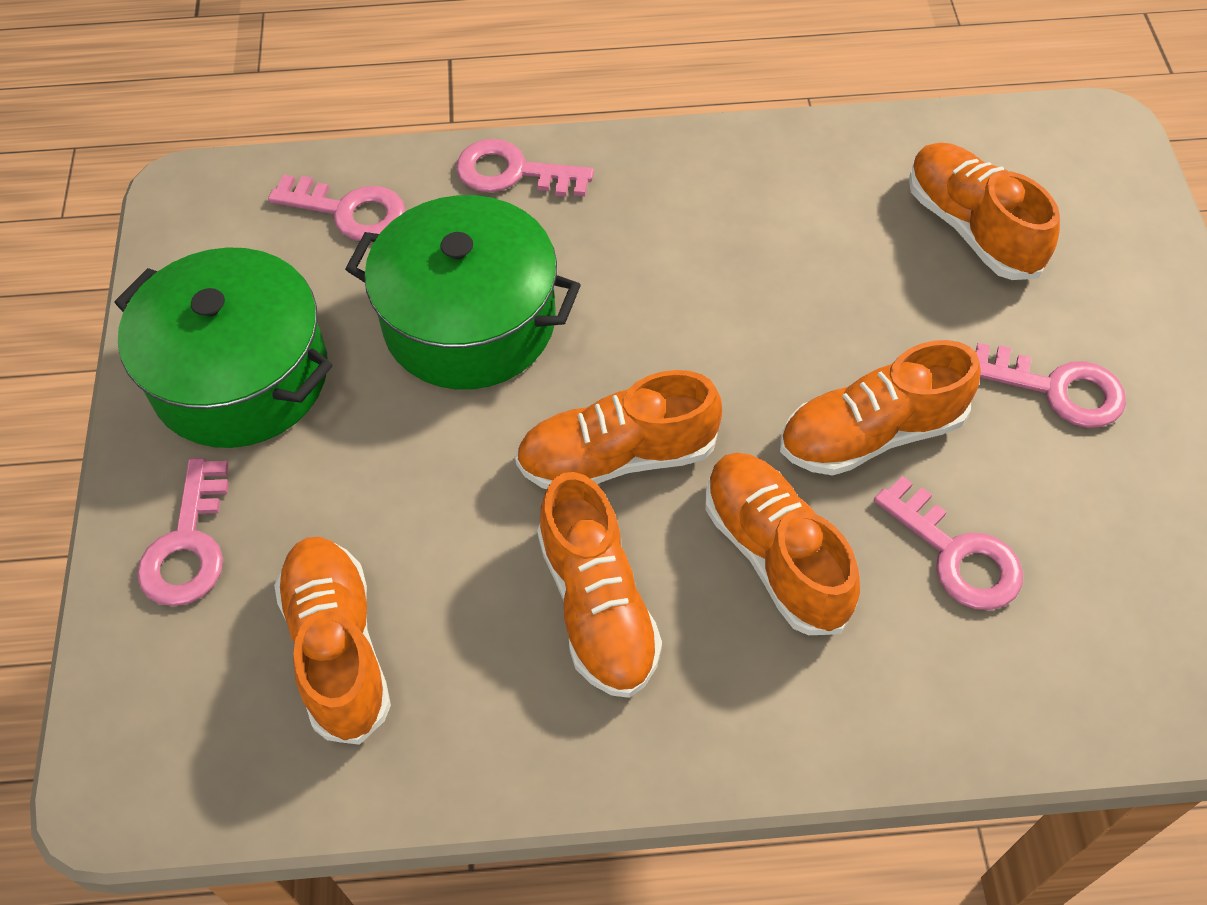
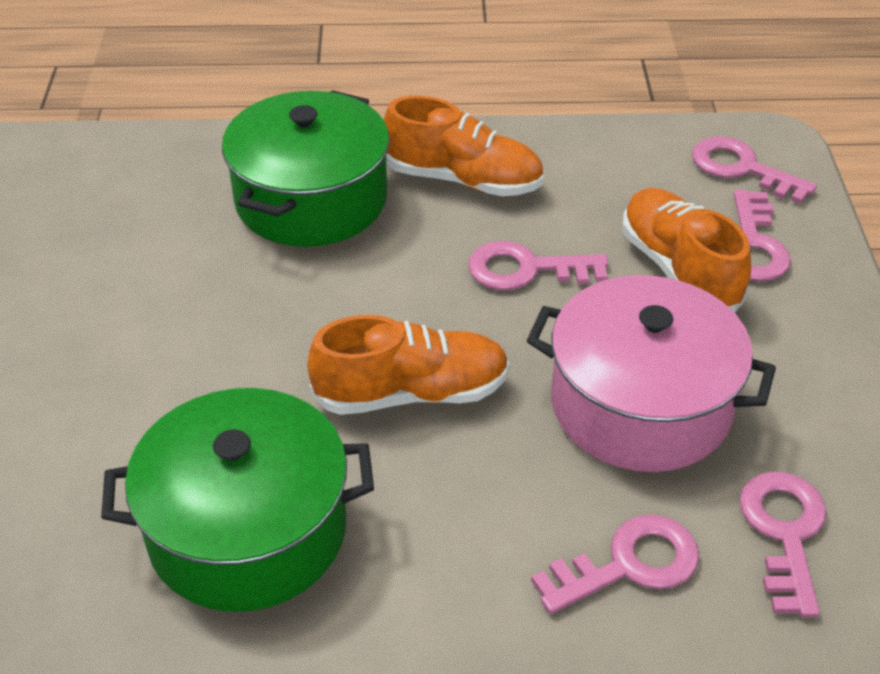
orange shoe: 6 -> 3
pink pot: 0 -> 1

